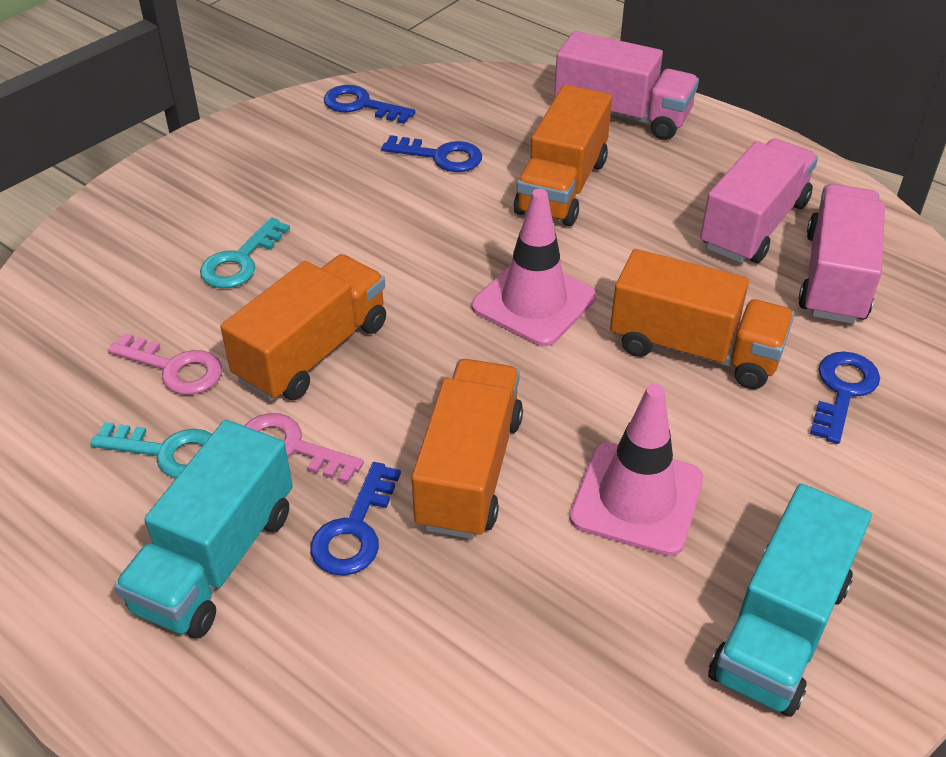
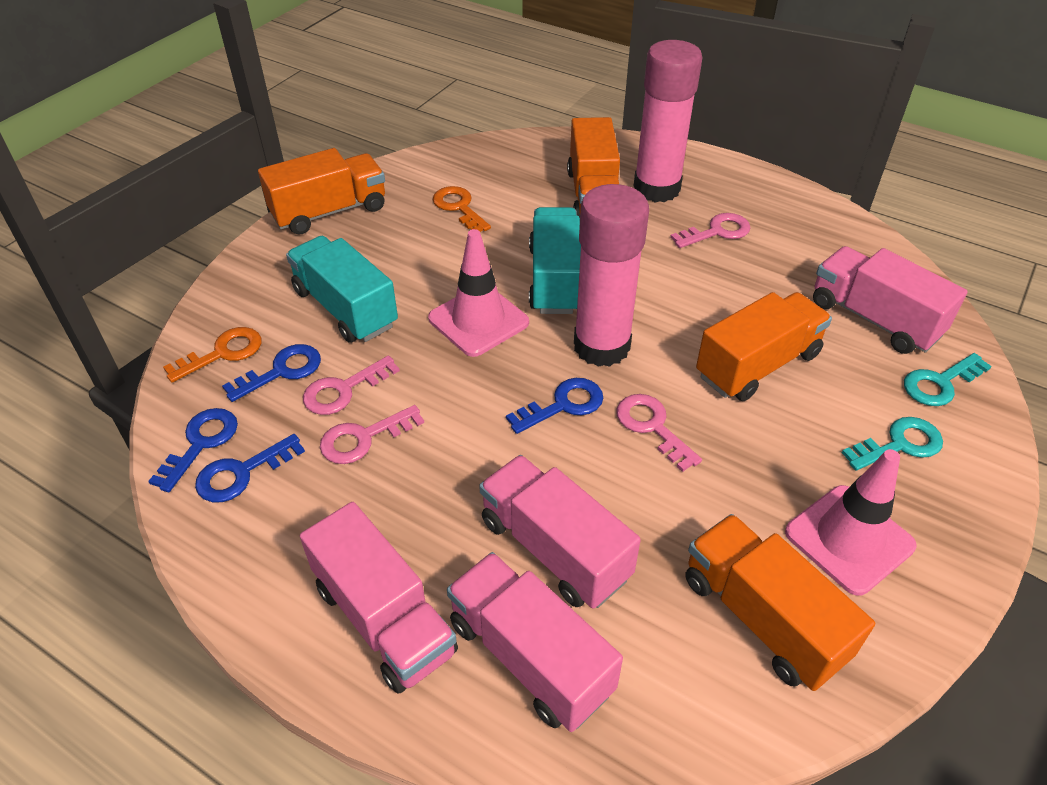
orange key: 0 -> 2
pink glue stick: 0 -> 2
pink key: 2 -> 4
pink truck: 3 -> 4

